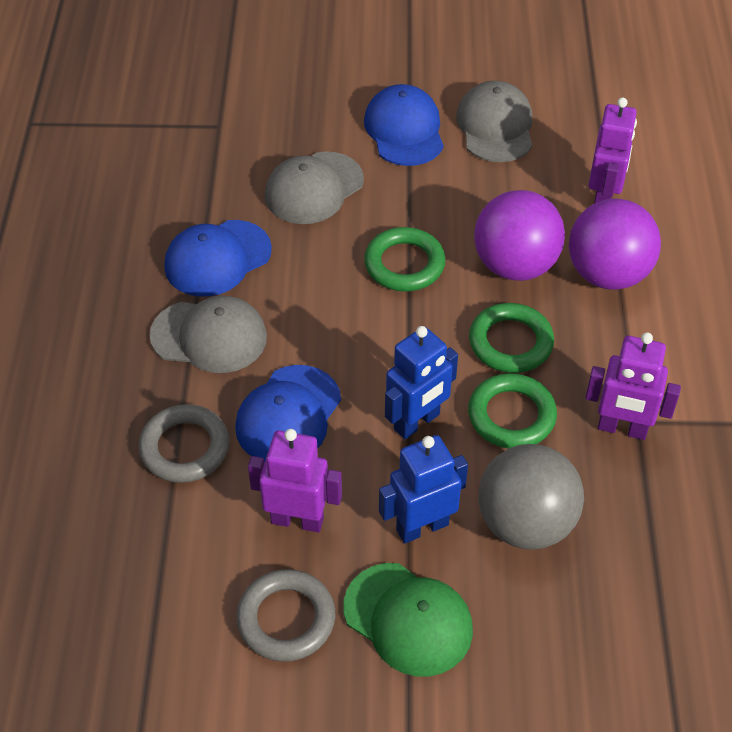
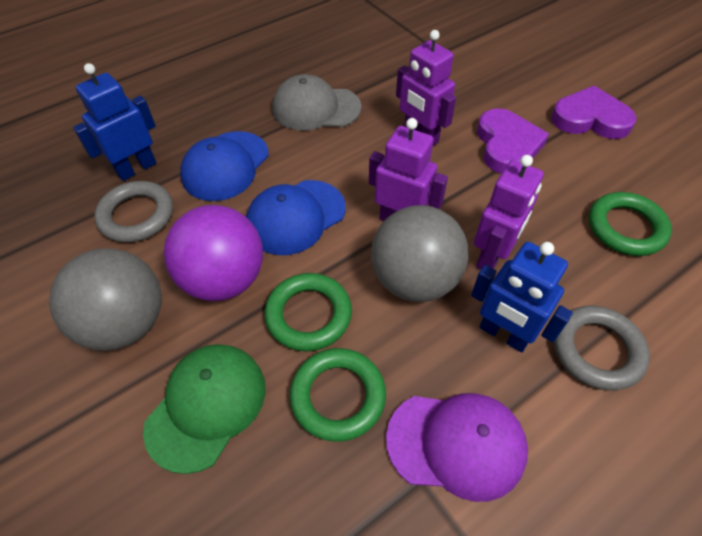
blue cap: 3 -> 2
grey ball: 1 -> 2
grey cap: 3 -> 1
purple ball: 2 -> 1
purple cap: 0 -> 1
purple heart: 0 -> 2

